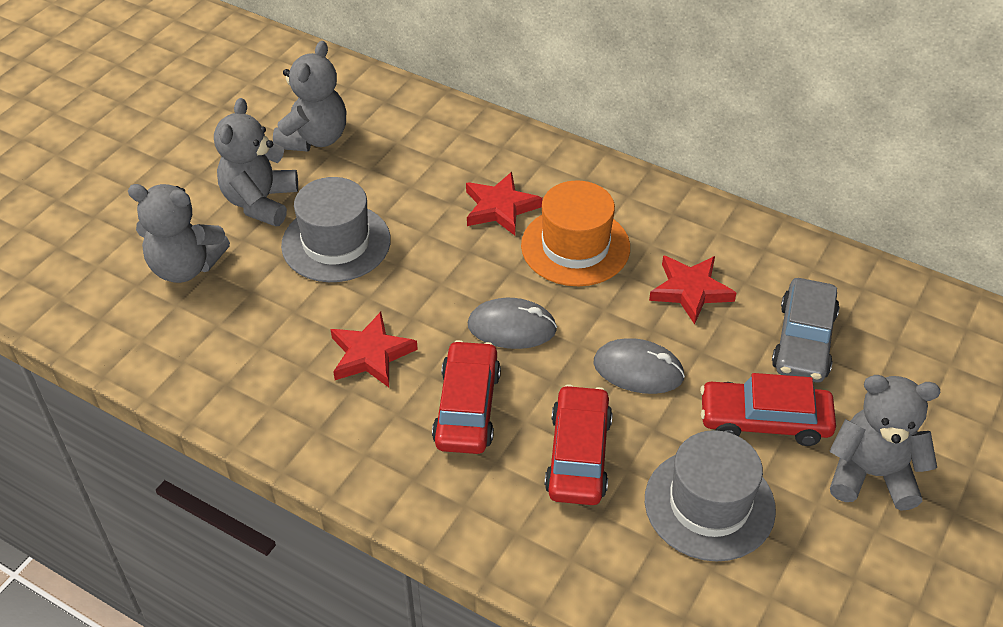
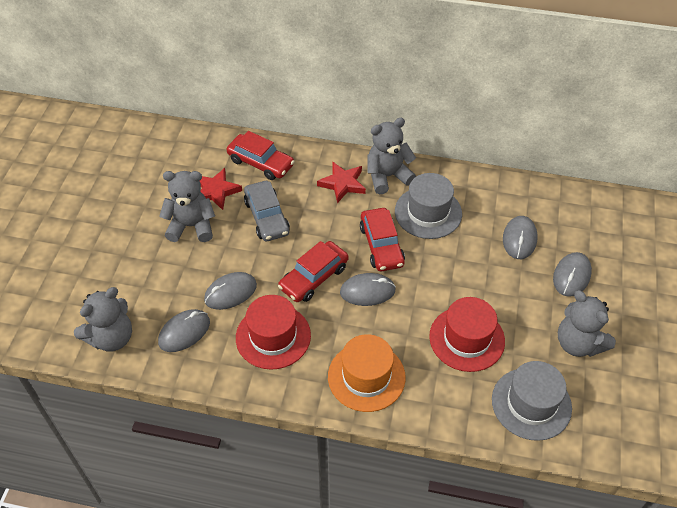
grey mouse: 2 -> 5
red hat: 0 -> 2
red star: 3 -> 2

